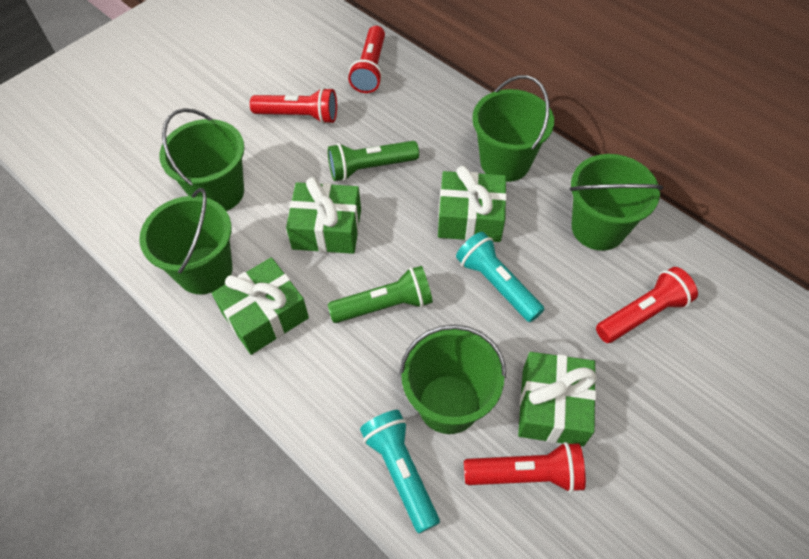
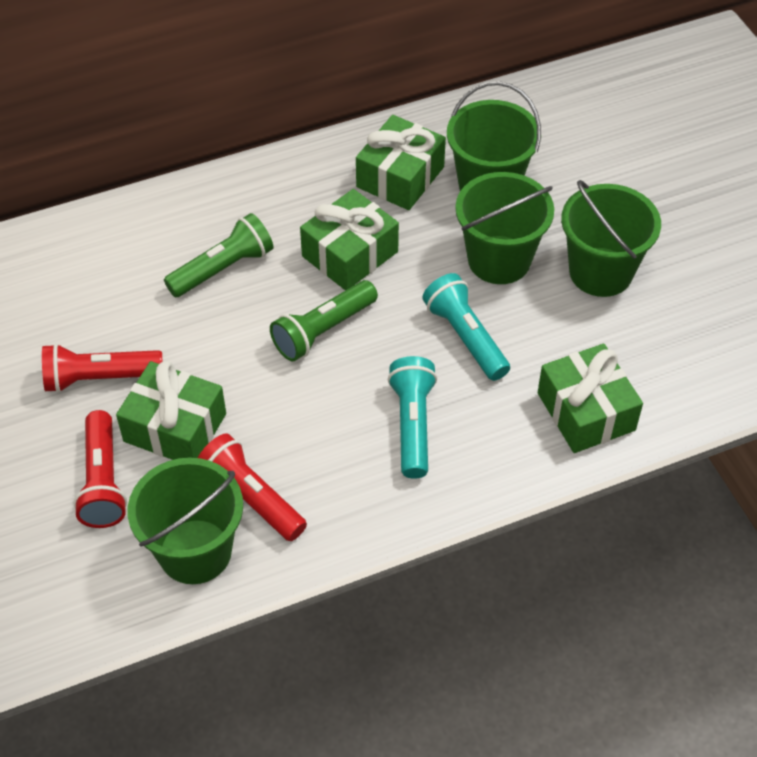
green bucket: 5 -> 4
red flashlight: 4 -> 3

